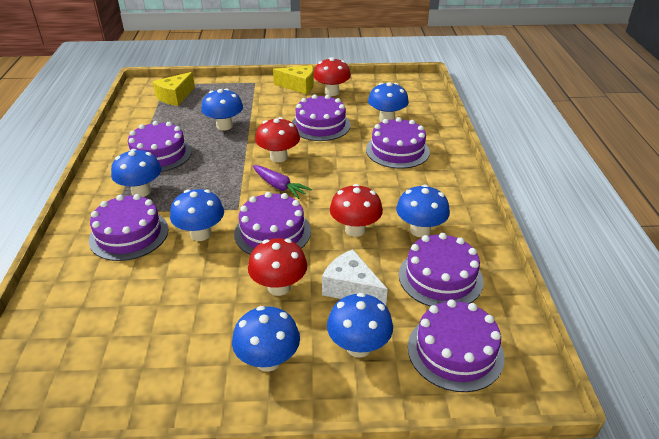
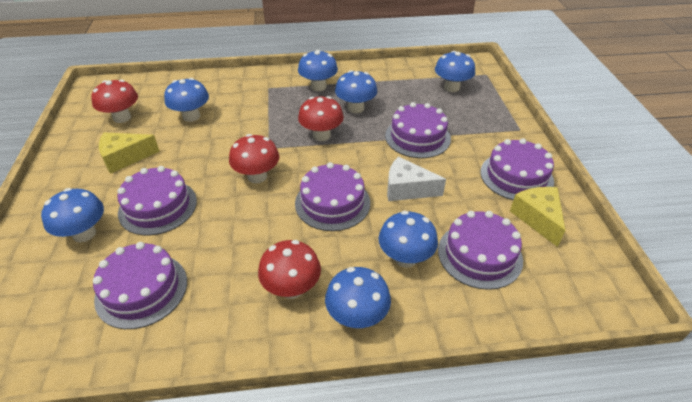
purple cake: 7 -> 6
purple carrot: 1 -> 0

